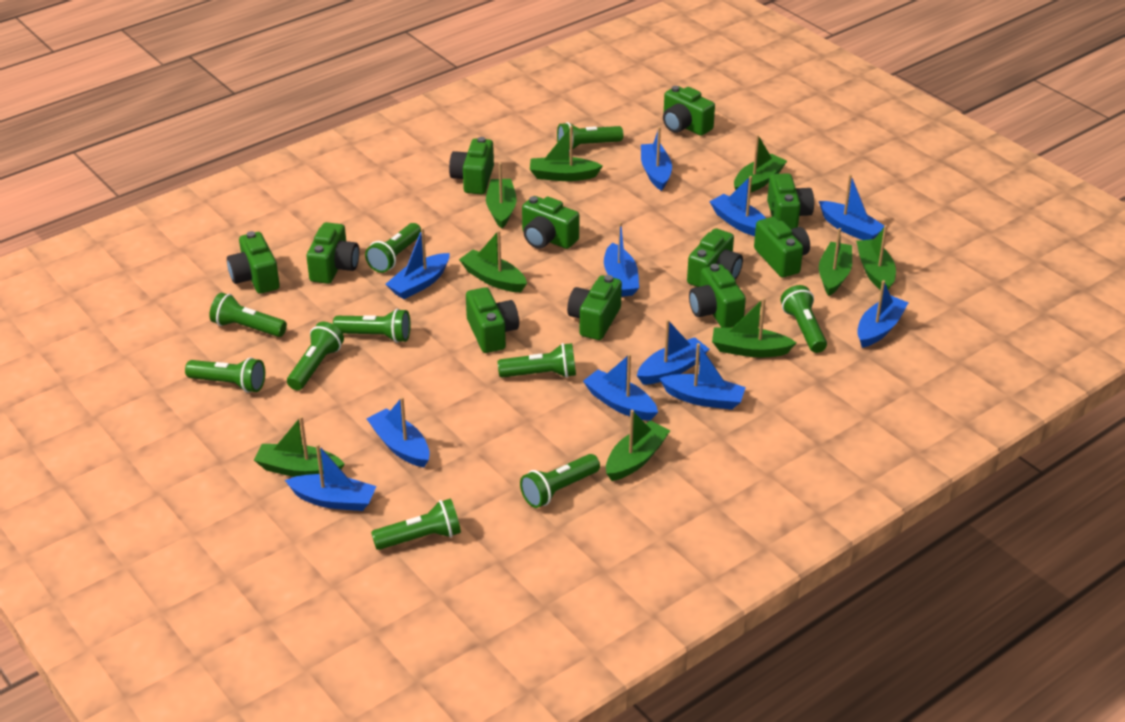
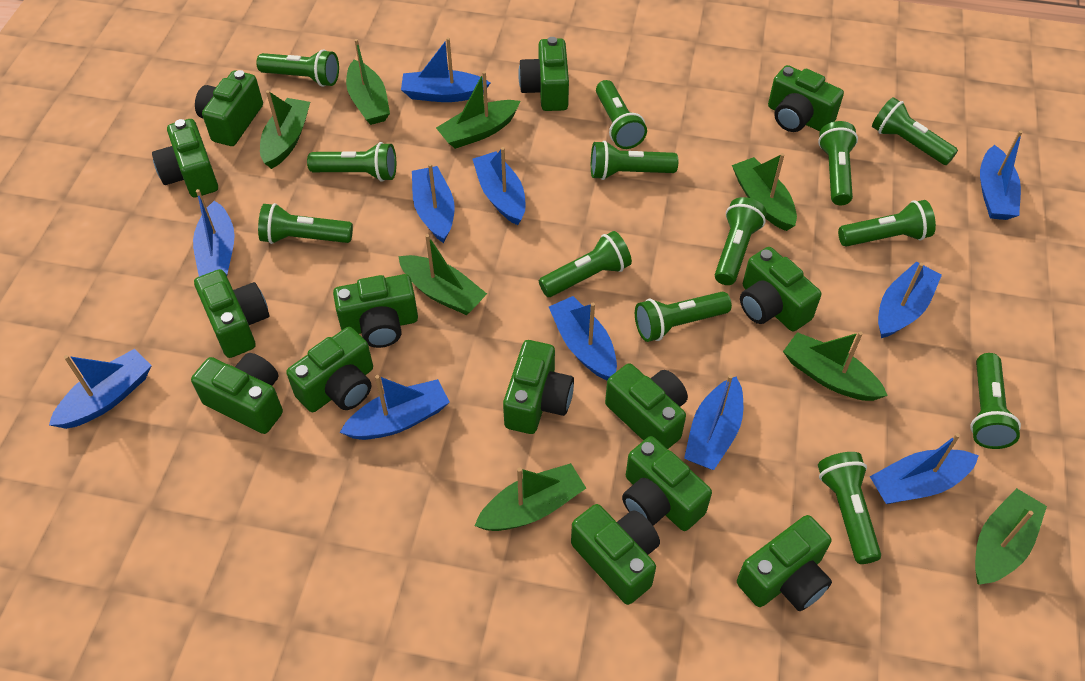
green boat: 9 -> 8
green camera: 11 -> 14
green flashlight: 10 -> 13

